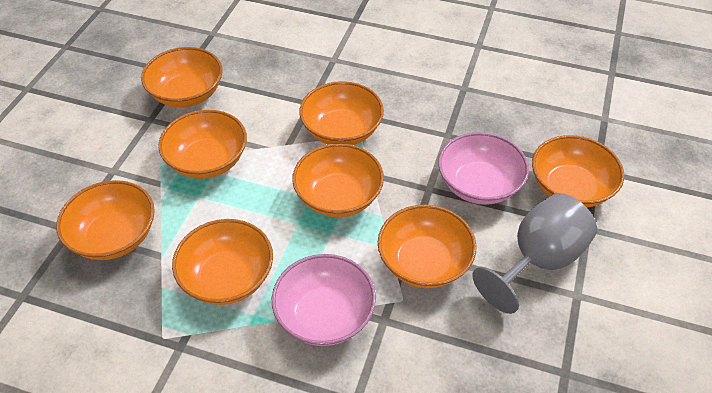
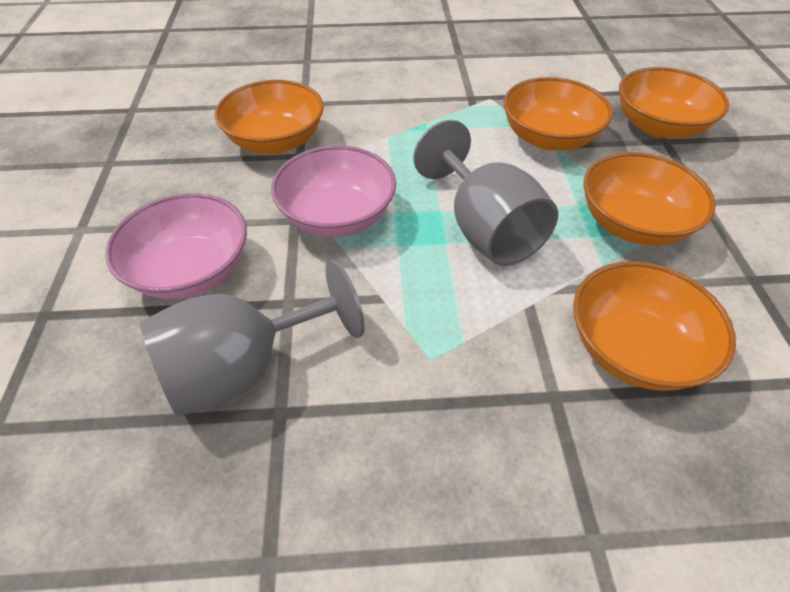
grey goblet: 1 -> 2
orange bowl: 8 -> 5

